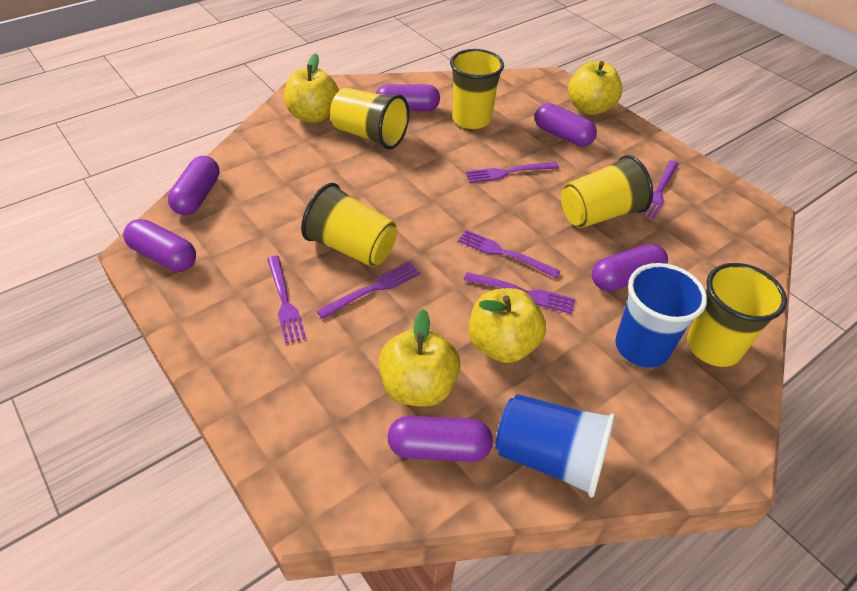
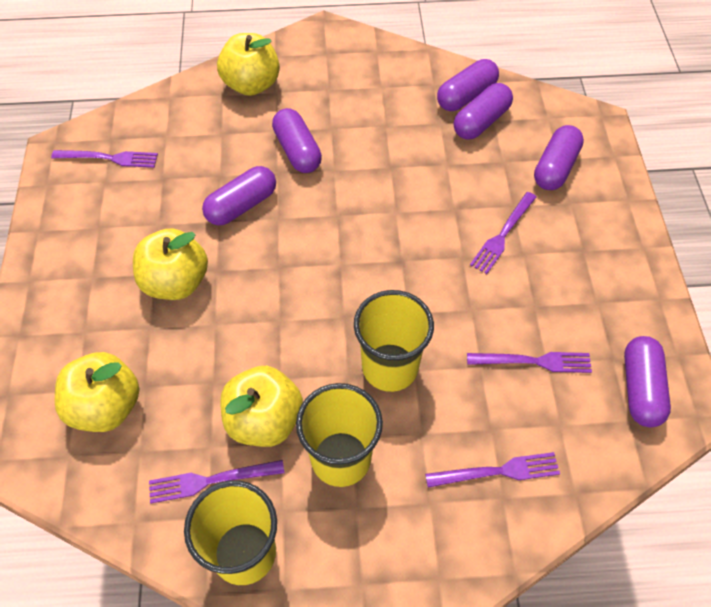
blue cup: 2 -> 0
purple fork: 6 -> 5
yellow cup: 5 -> 3

